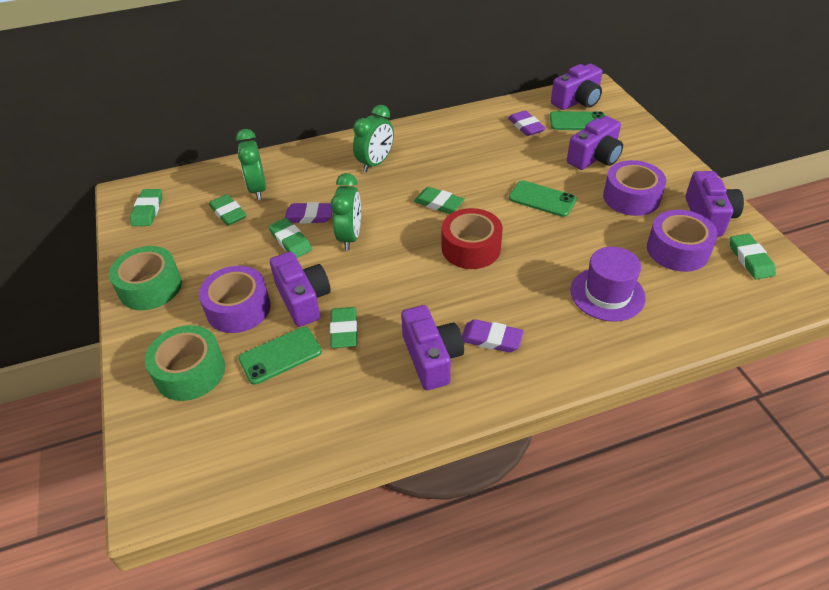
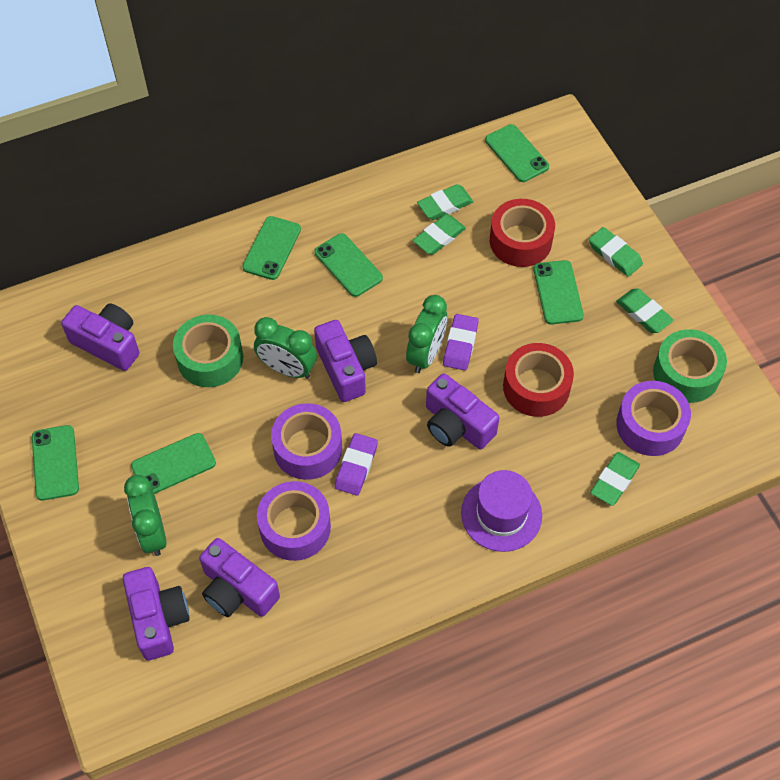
green eraser: 6 -> 5
green phone: 3 -> 6
purple eraser: 3 -> 2
red tape: 1 -> 2

